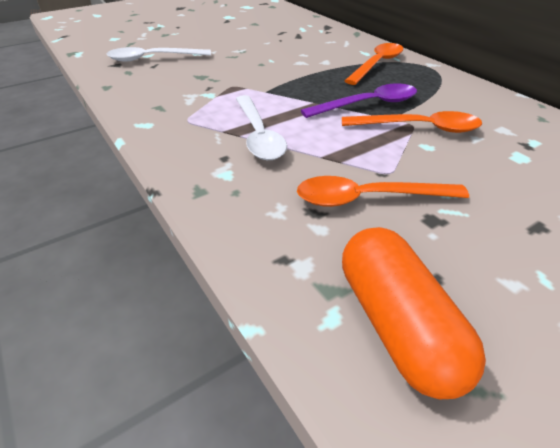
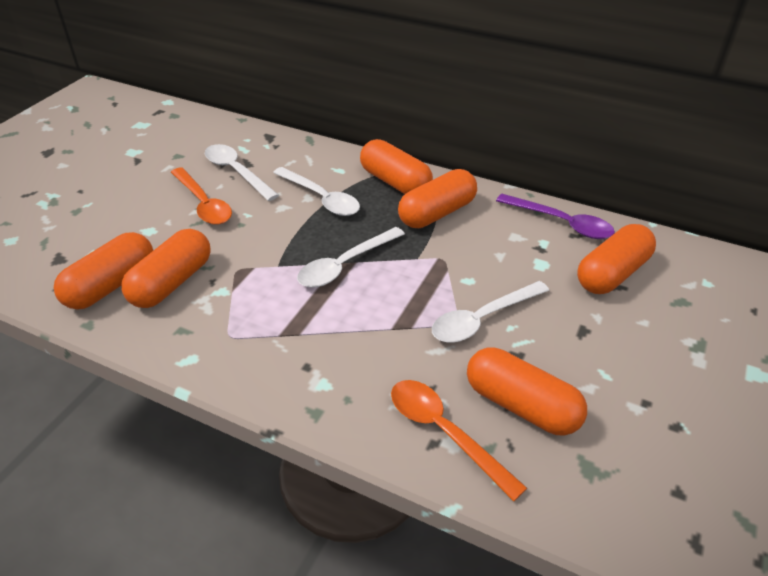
orange capsule: 1 -> 6
orange spoon: 3 -> 2
white spoon: 2 -> 4

